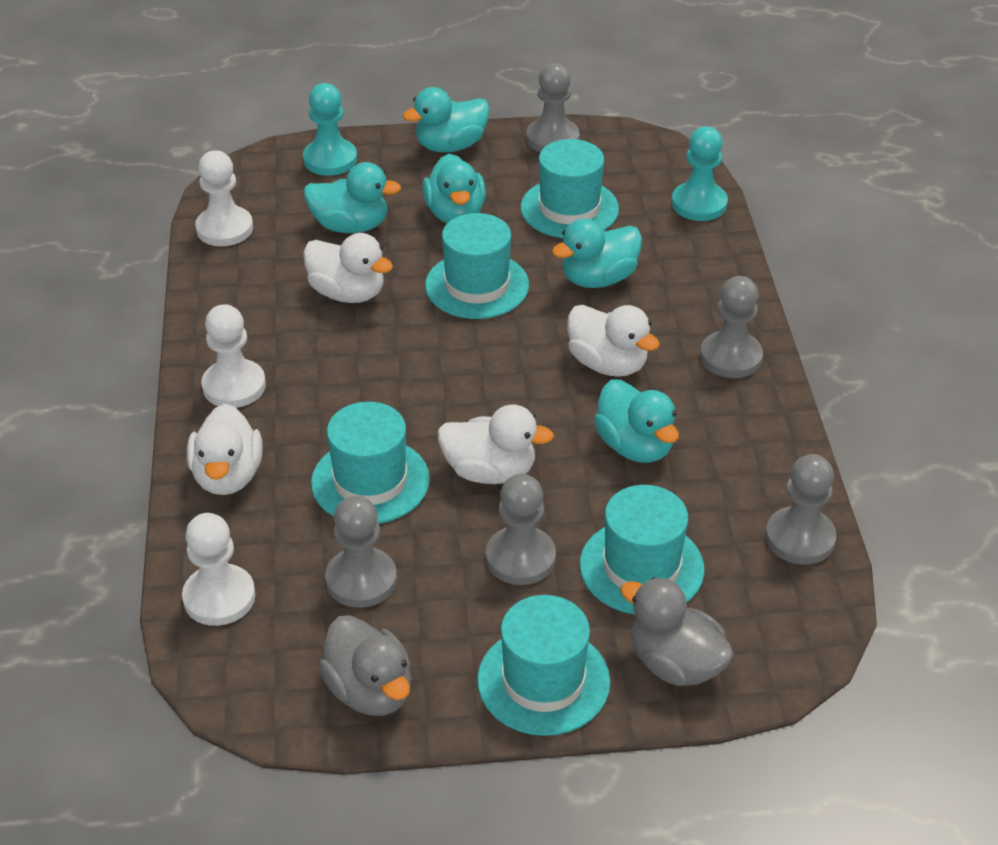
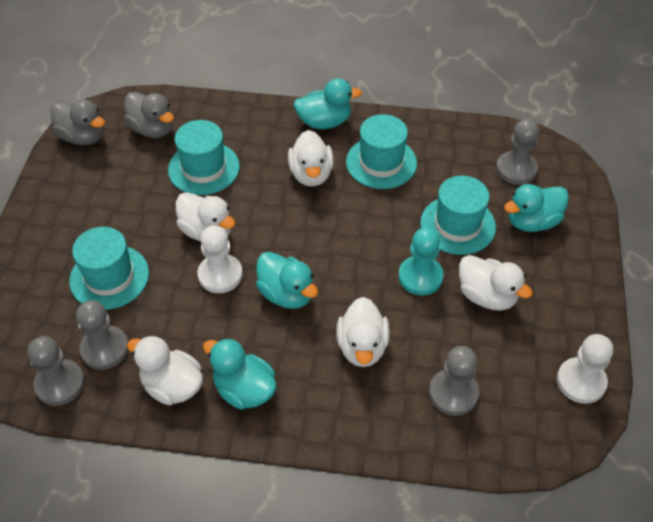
grey pawn: 5 -> 4
turquoise duck: 5 -> 4
turquoise hat: 5 -> 4
turquoise pawn: 2 -> 1
white duck: 4 -> 5
white pawn: 3 -> 2

